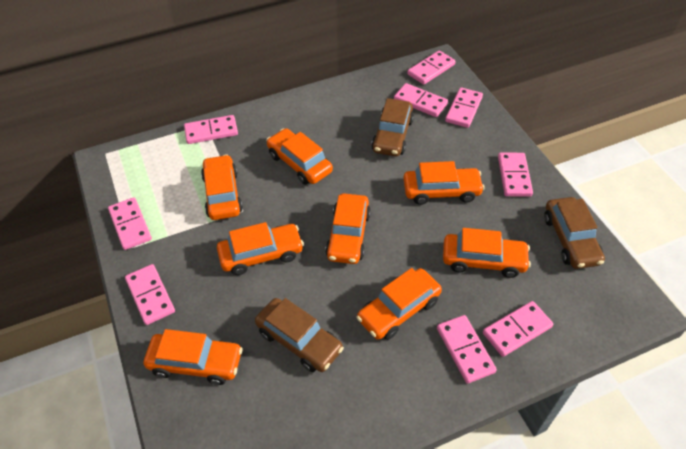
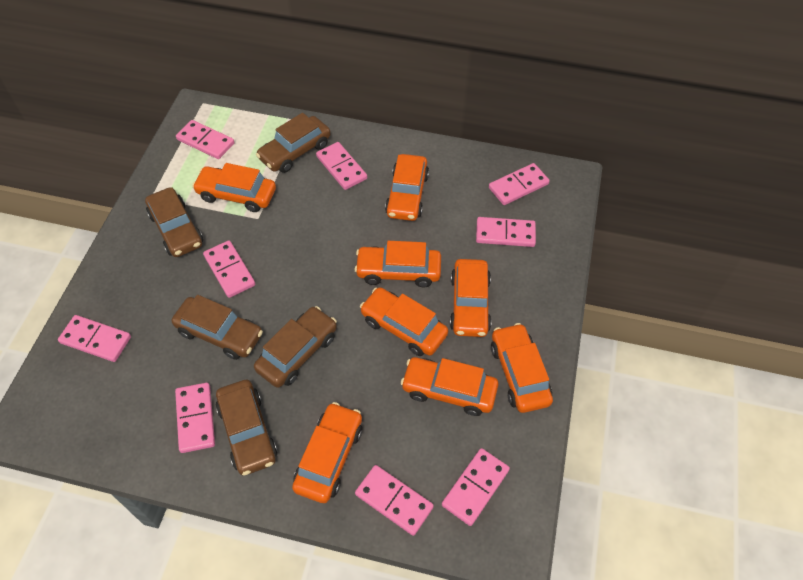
brown car: 3 -> 5

